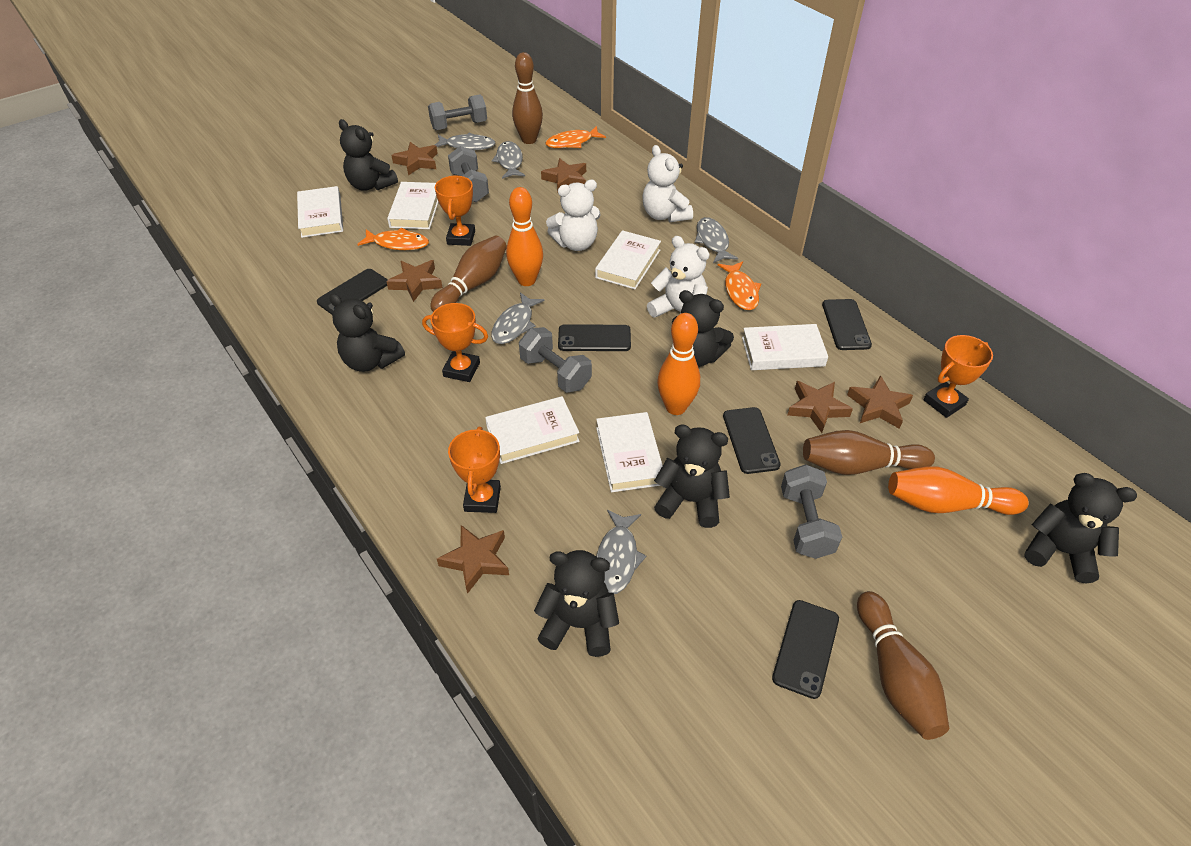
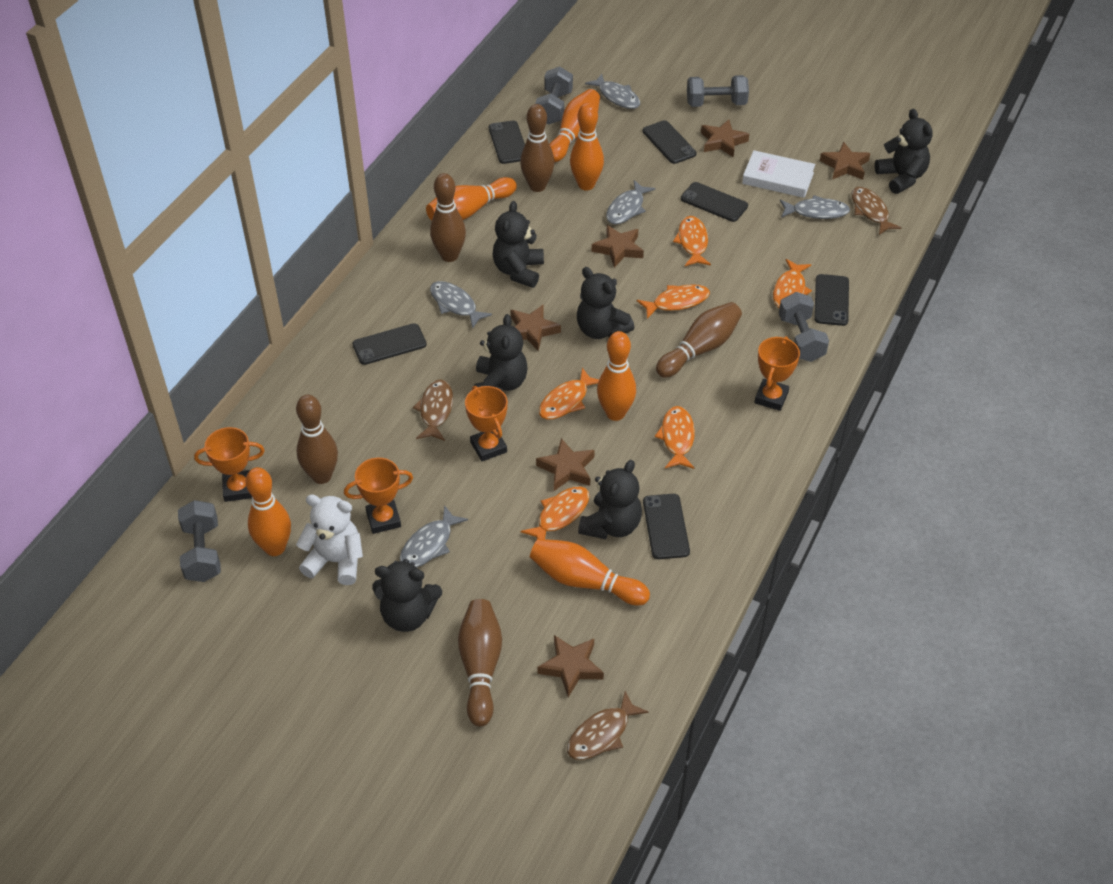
black phone: 5 -> 6
brown bowling pin: 4 -> 5
brown fish: 0 -> 3
orange bowling pin: 3 -> 6
orange fish: 3 -> 6
white book: 6 -> 1
white teddy bear: 3 -> 1

